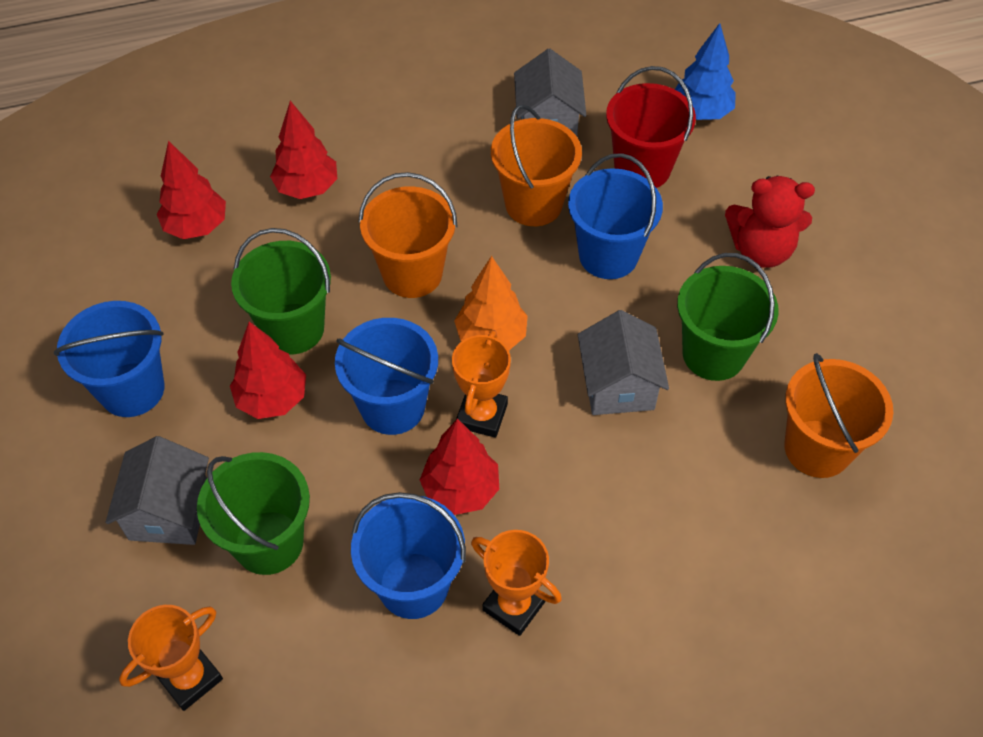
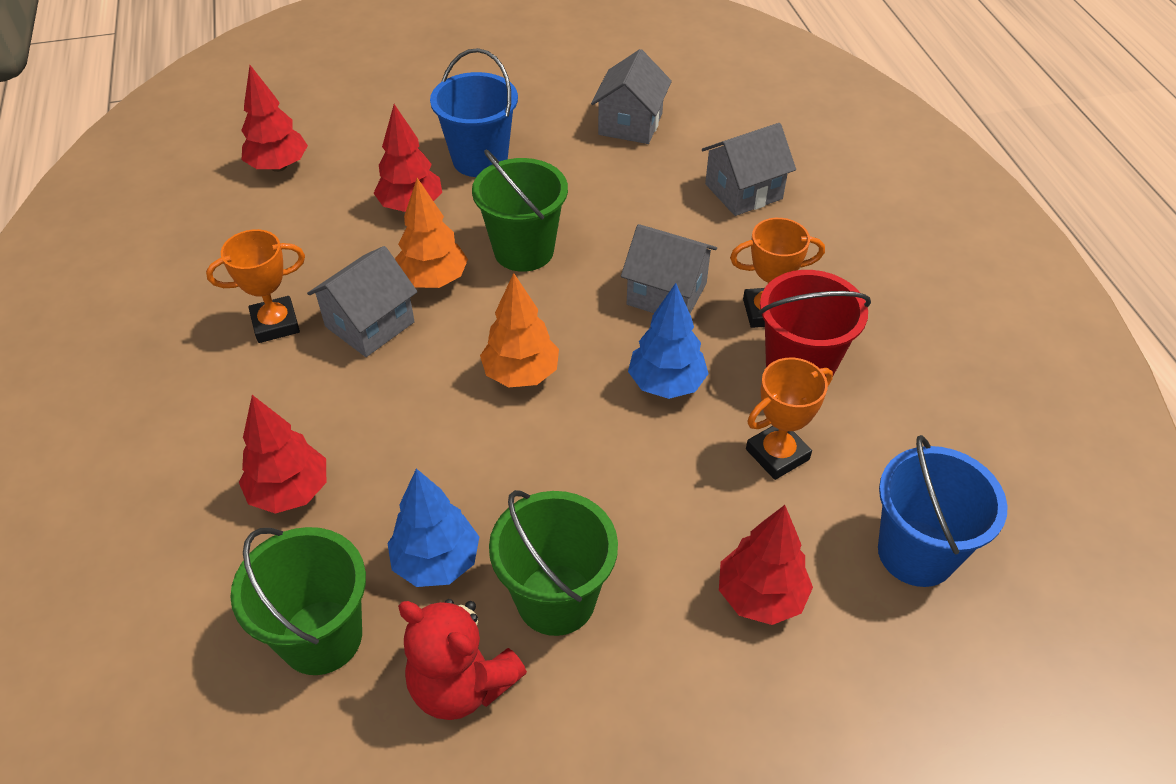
blue bucket: 4 -> 2
blue tree: 1 -> 2
grey house: 3 -> 4
orange bucket: 3 -> 0
orange tree: 1 -> 2

